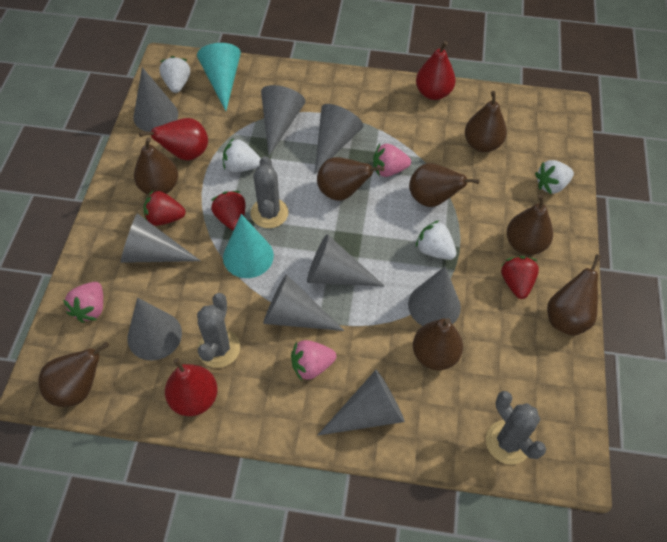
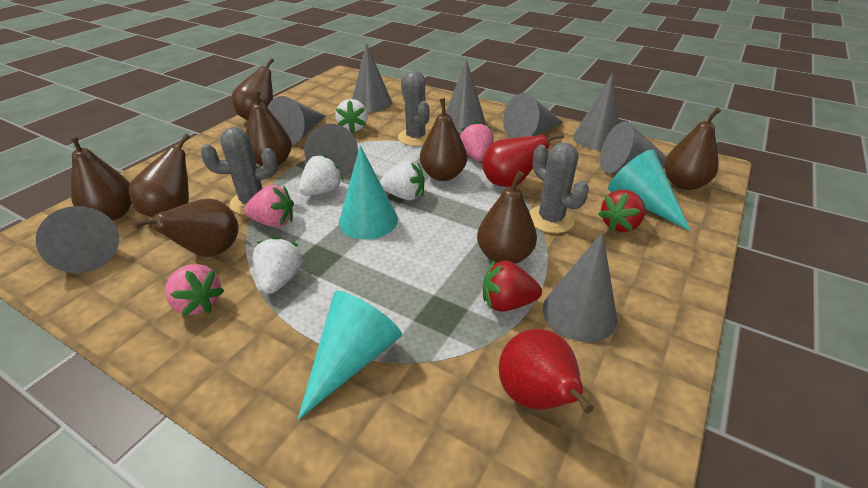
red pear: 3 -> 2
red strawberry: 3 -> 2
turquoise cone: 2 -> 3

